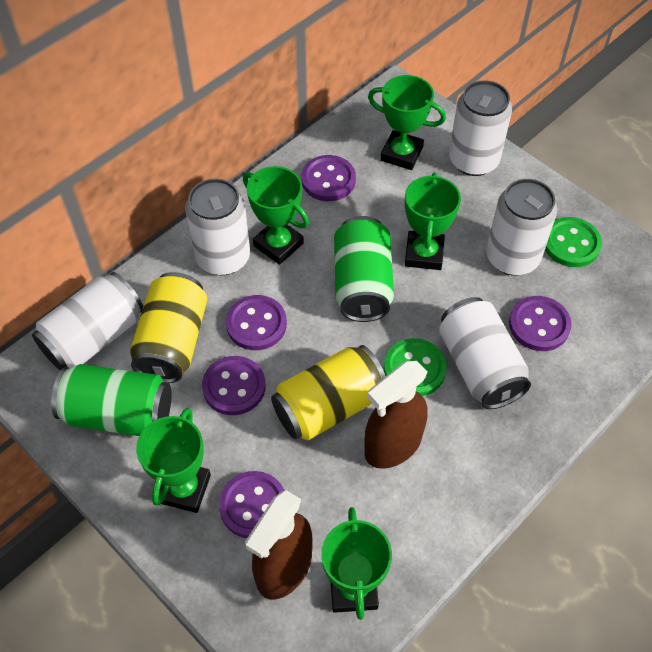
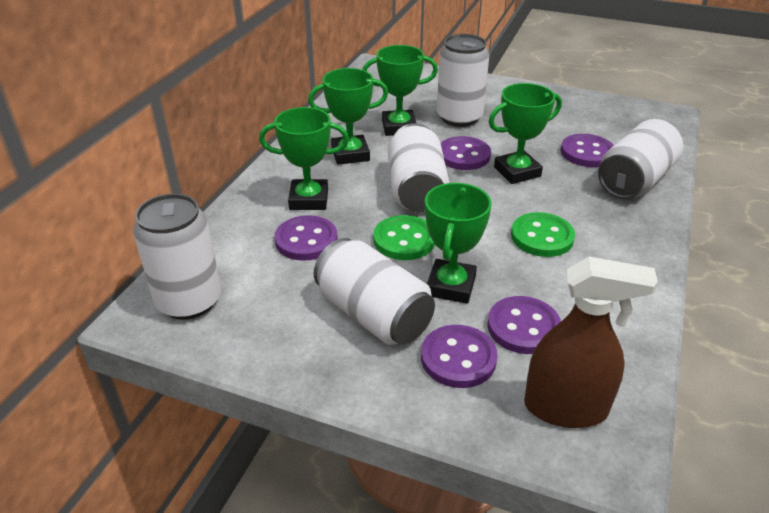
brown spray bottle: 2 -> 1
green can: 2 -> 0
yellow can: 2 -> 0

